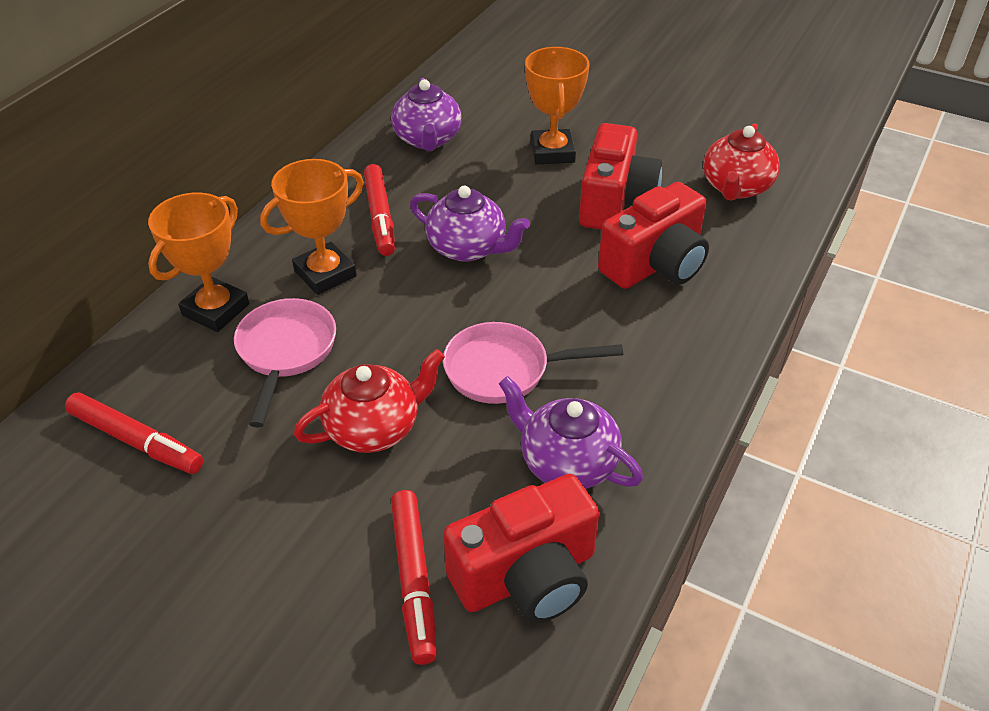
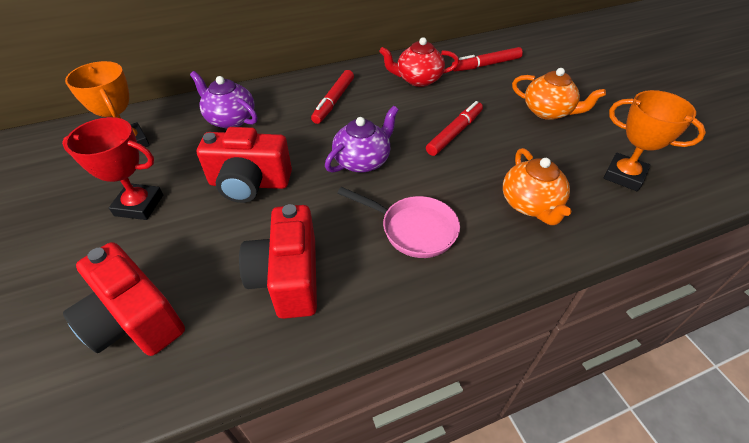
orange teapot: 0 -> 2
orange trophy: 3 -> 2
pink pan: 2 -> 1
purple teapot: 3 -> 2
red teapot: 2 -> 1
red trophy: 0 -> 1

